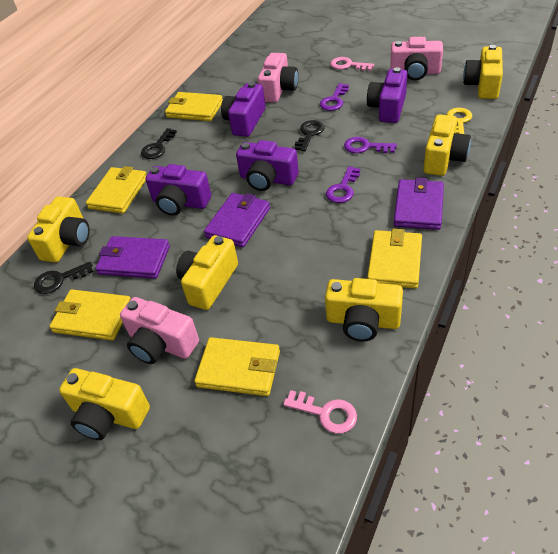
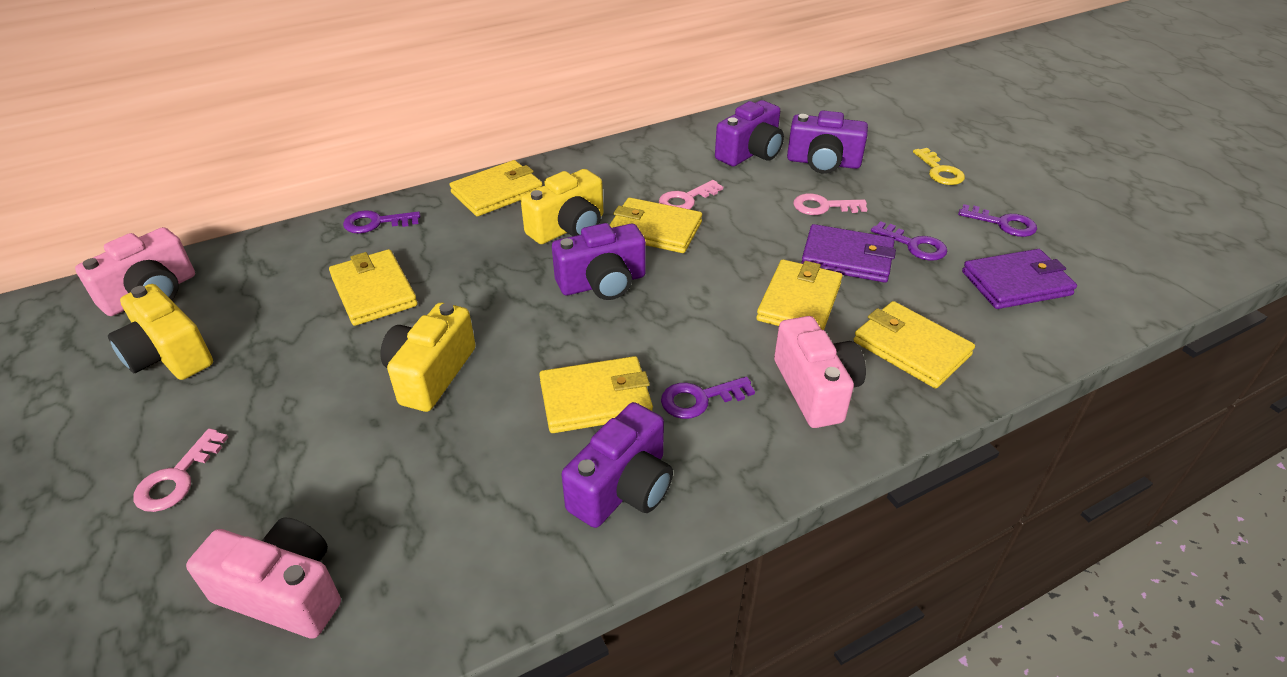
black key: 3 -> 0
pink key: 2 -> 3
purple key: 3 -> 4
purple wallet: 3 -> 2
yellow camera: 6 -> 3
yellow wallet: 5 -> 6

